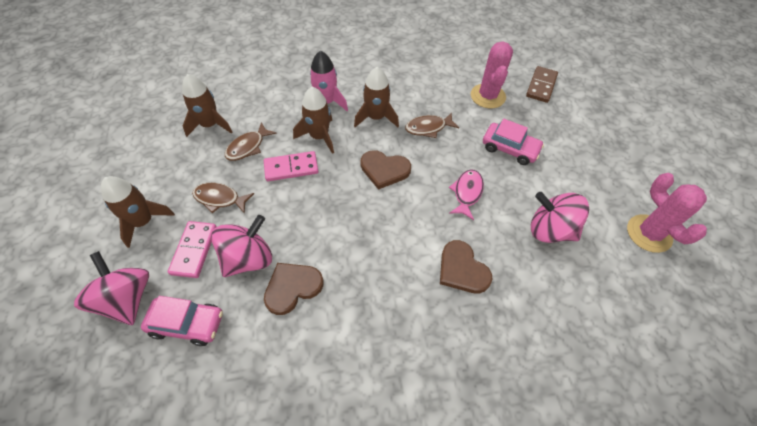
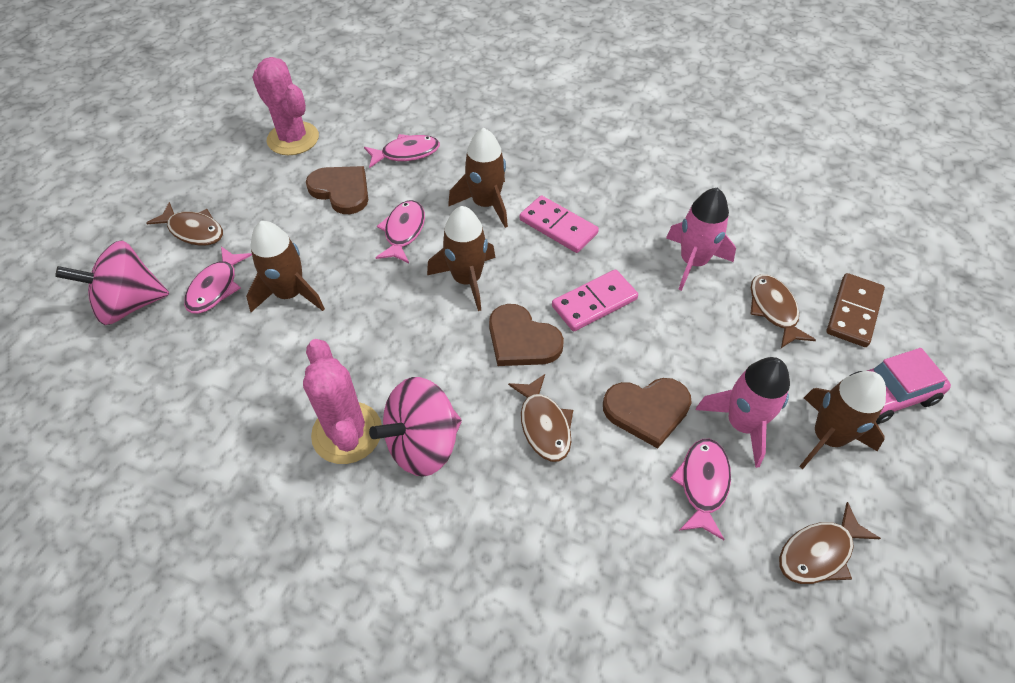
brown fish: 3 -> 4
pink car: 2 -> 1
pink fish: 1 -> 4
pink rocket: 1 -> 2
pink spinning top: 3 -> 2

